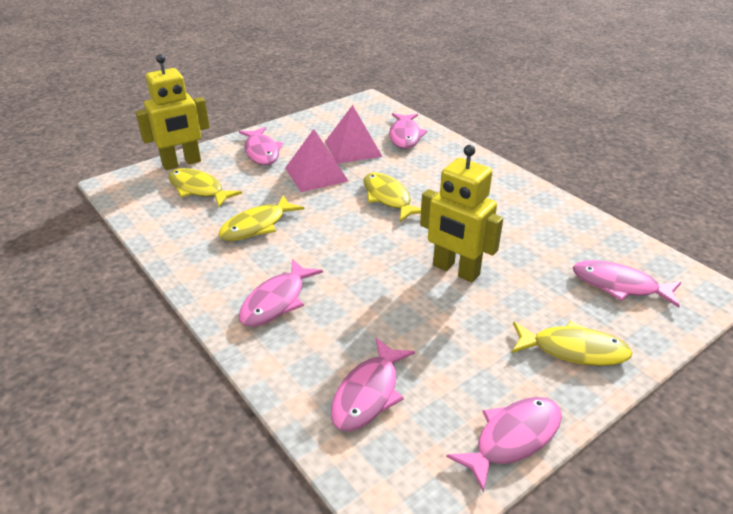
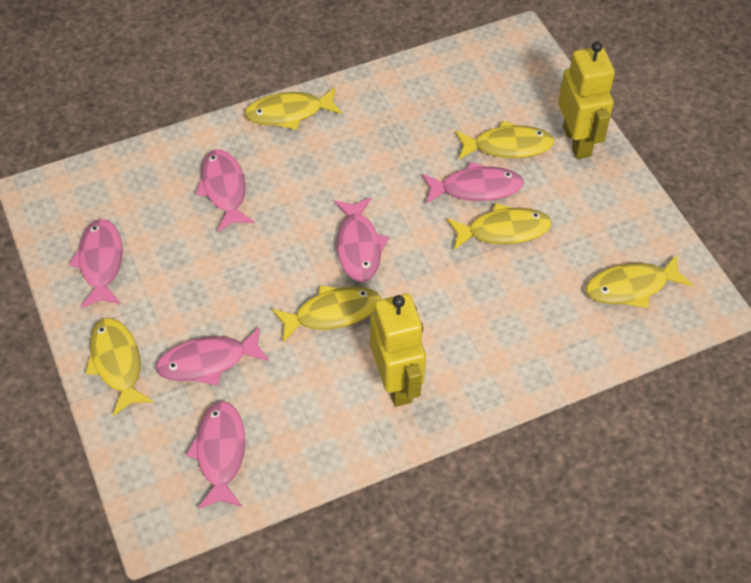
pink pyramid: 2 -> 0
yellow fish: 4 -> 6

